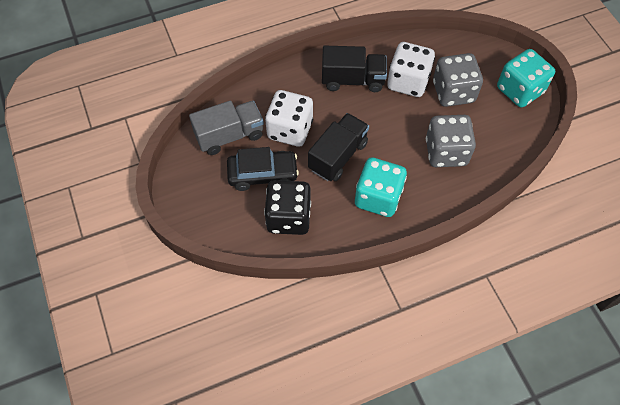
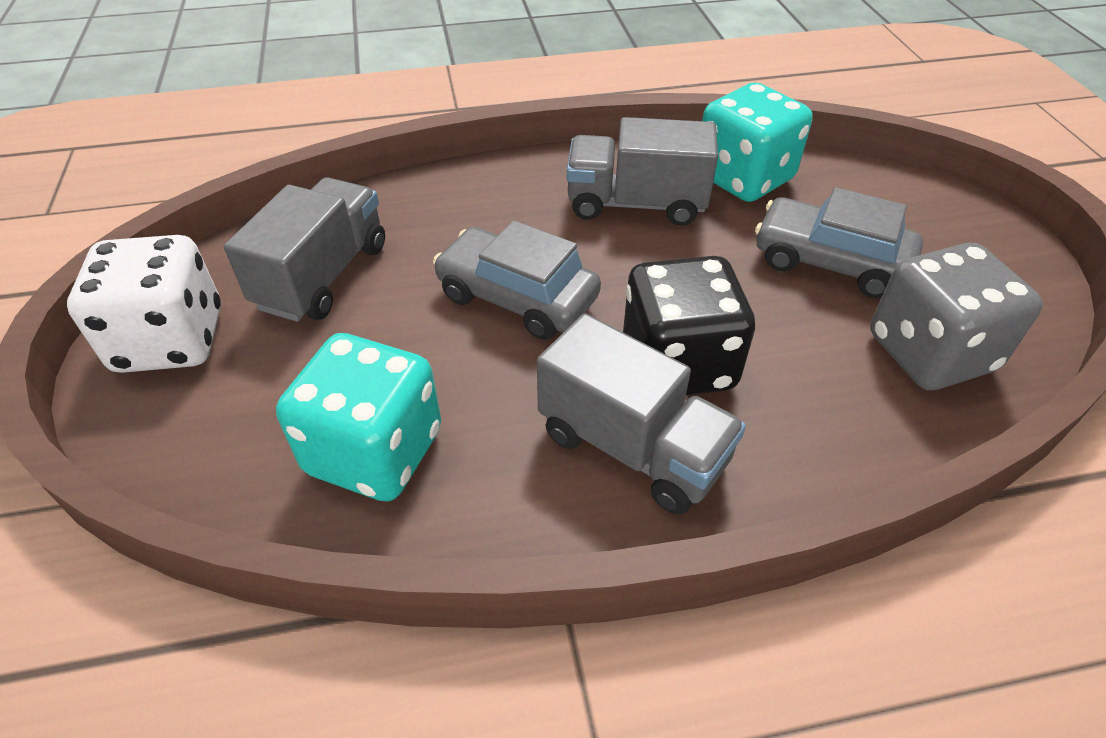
black car: 1 -> 0
black truck: 2 -> 0
grey car: 0 -> 2
grey dice: 2 -> 1
grey truck: 1 -> 3
white dice: 2 -> 1

